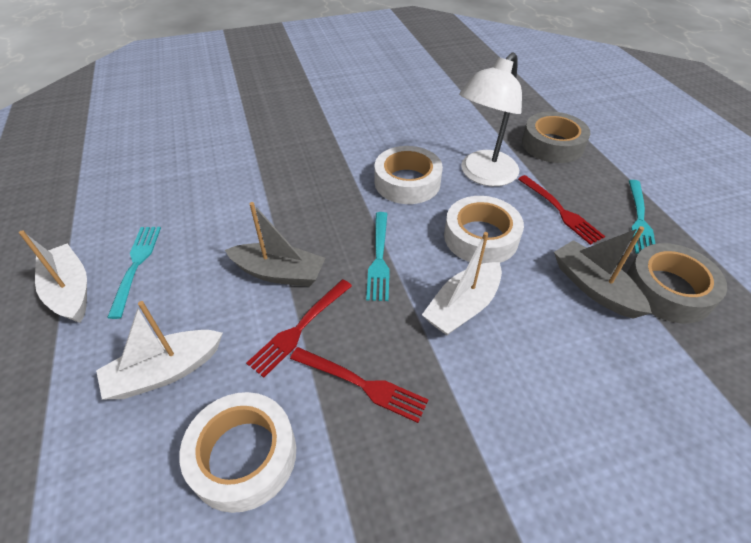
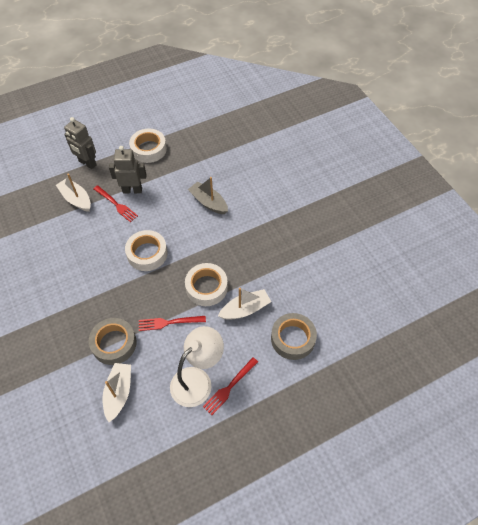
grey boat: 2 -> 1
grey robot: 0 -> 2
turquoise fork: 3 -> 0

